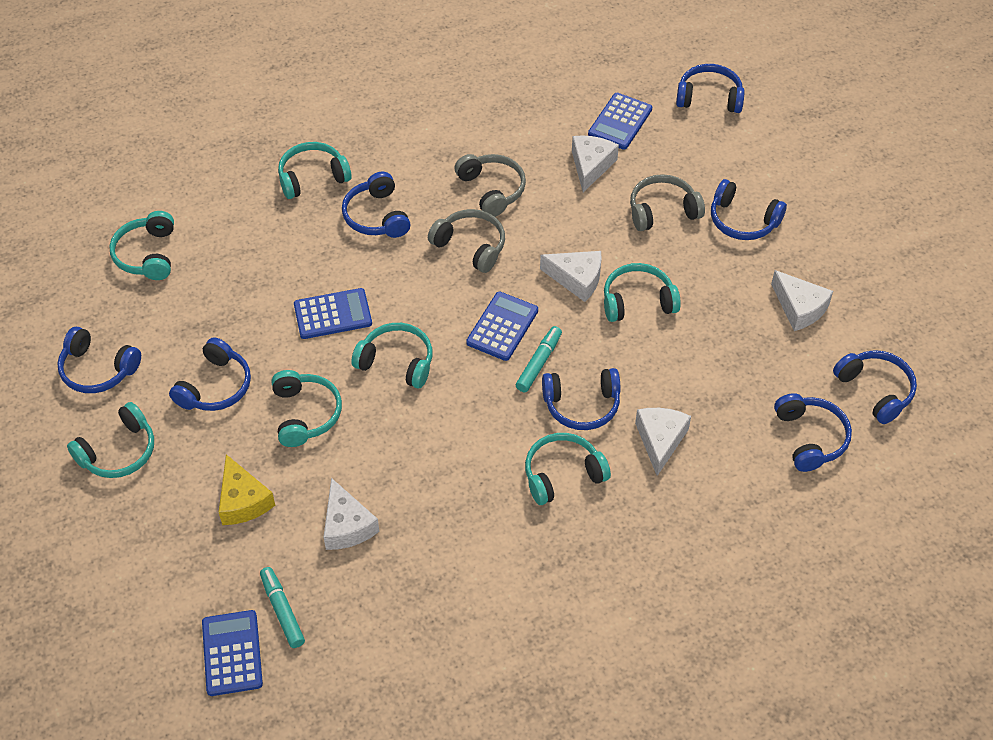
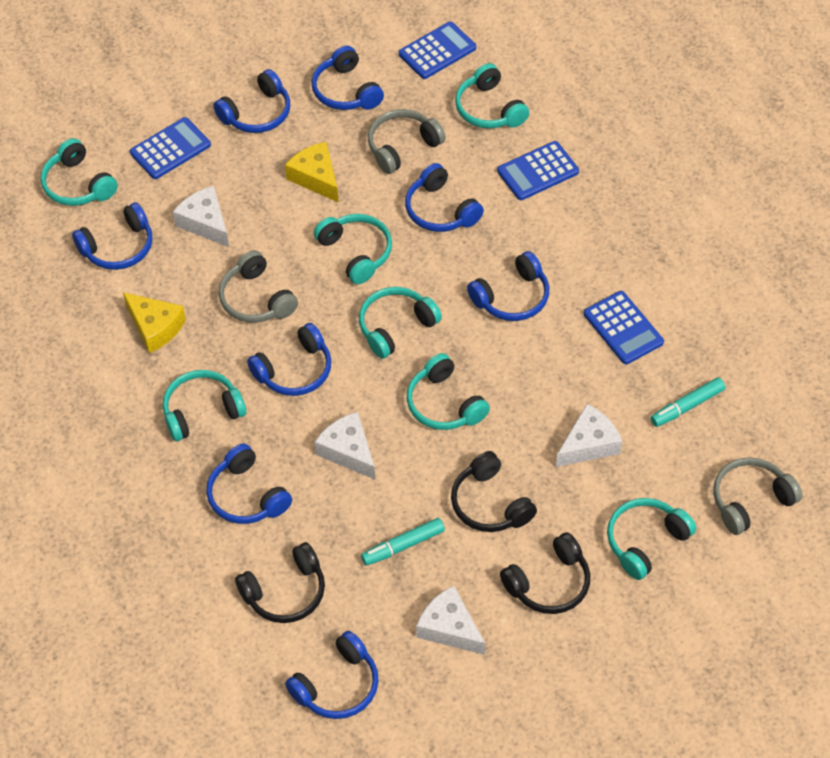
black headphones: 0 -> 3
white cheese: 5 -> 4
yellow cheese: 1 -> 2

